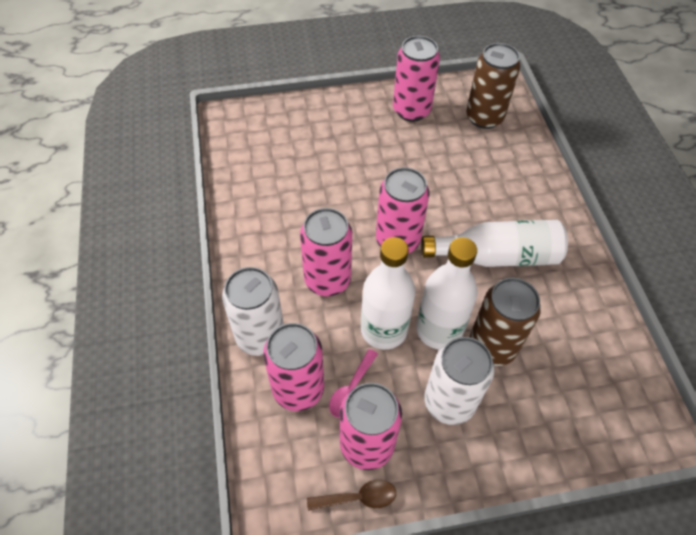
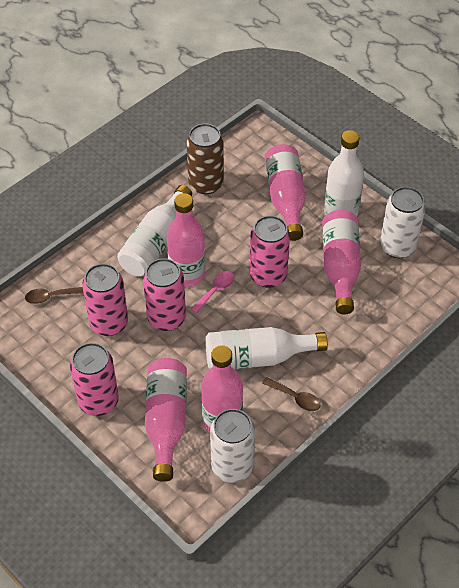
brown can: 2 -> 1
brown spoon: 1 -> 2
pink bottle: 0 -> 5
pink can: 5 -> 4

